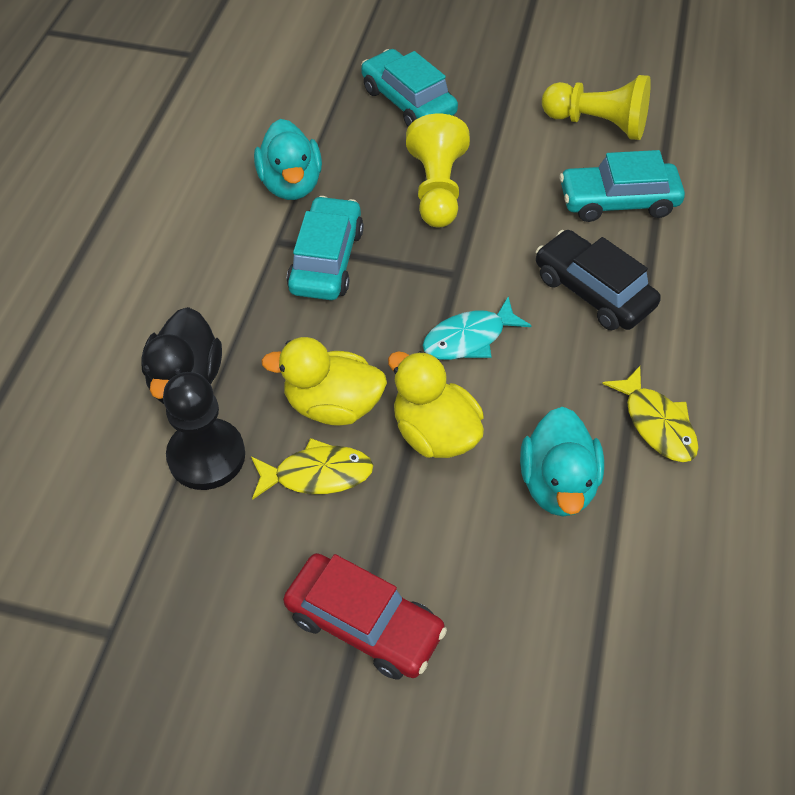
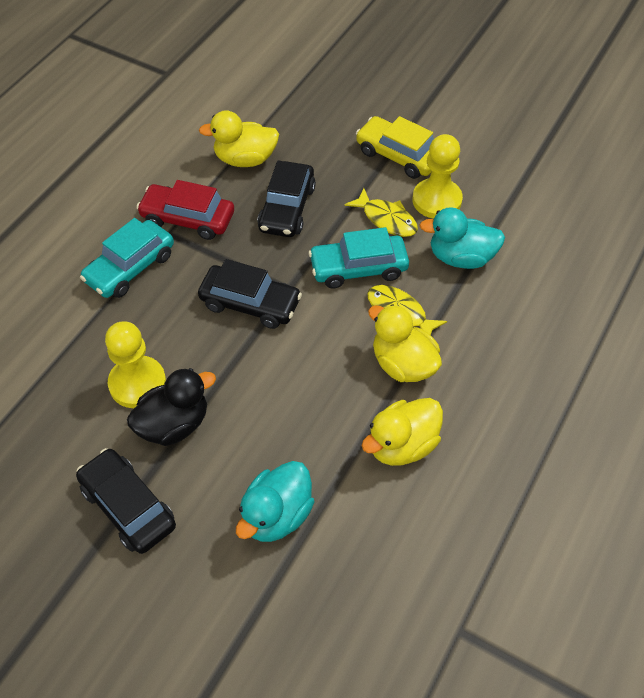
black car: 1 -> 3
black pawn: 1 -> 0
turquoise car: 3 -> 2
turquoise fish: 1 -> 0
yellow car: 0 -> 1
yellow duck: 2 -> 3

